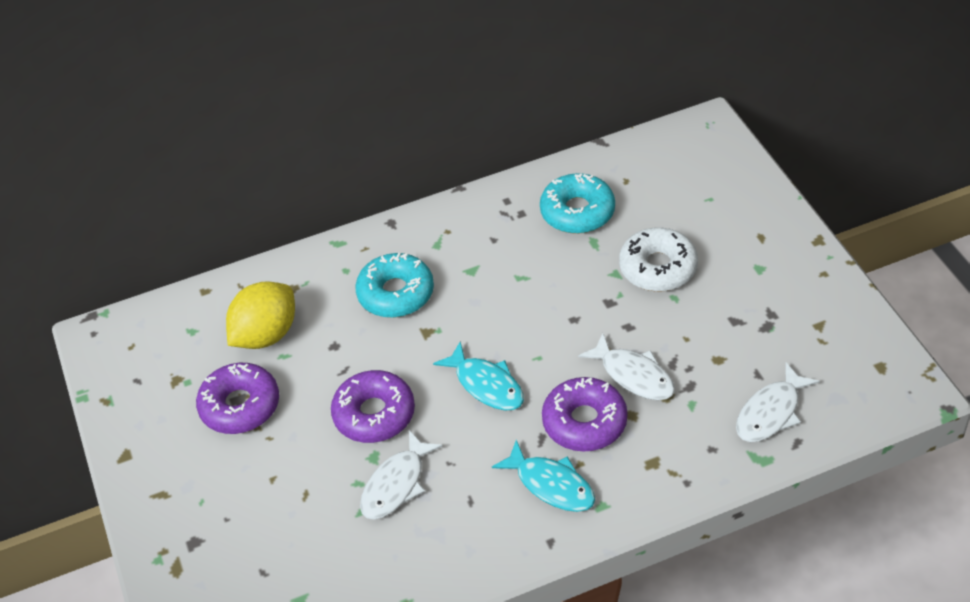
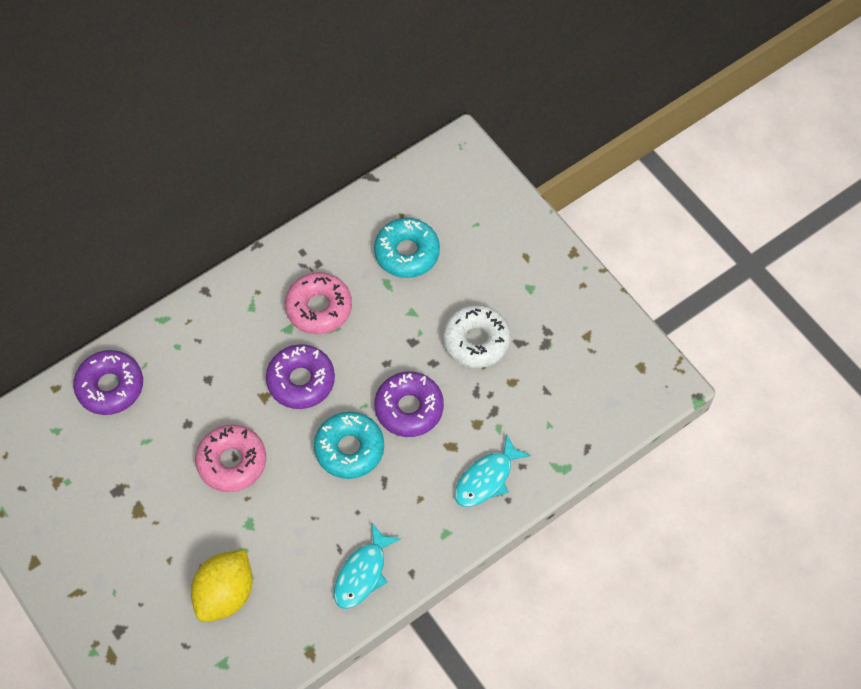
pink donut: 0 -> 2
white fish: 3 -> 0

